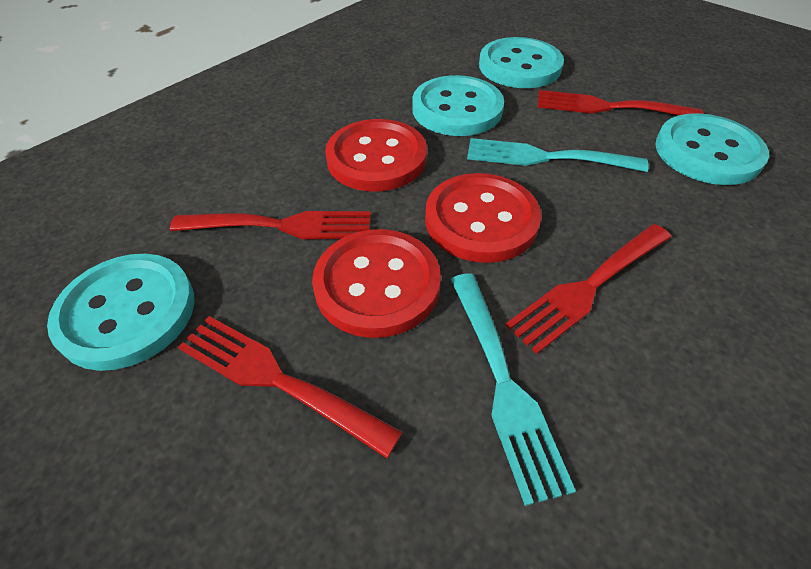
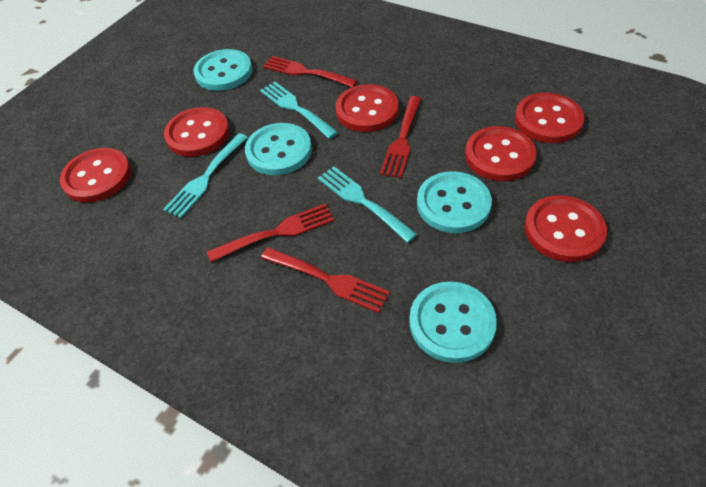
red button: 3 -> 6
turquoise fork: 2 -> 3

